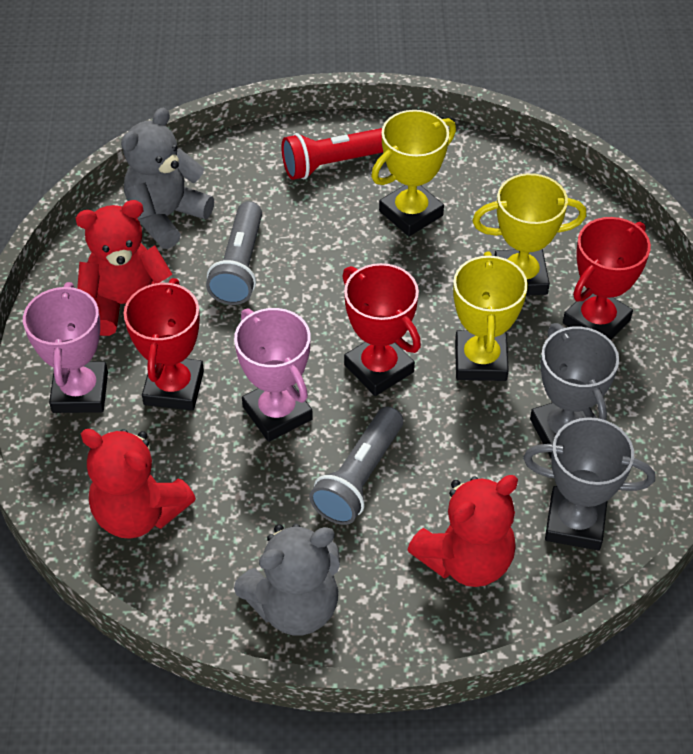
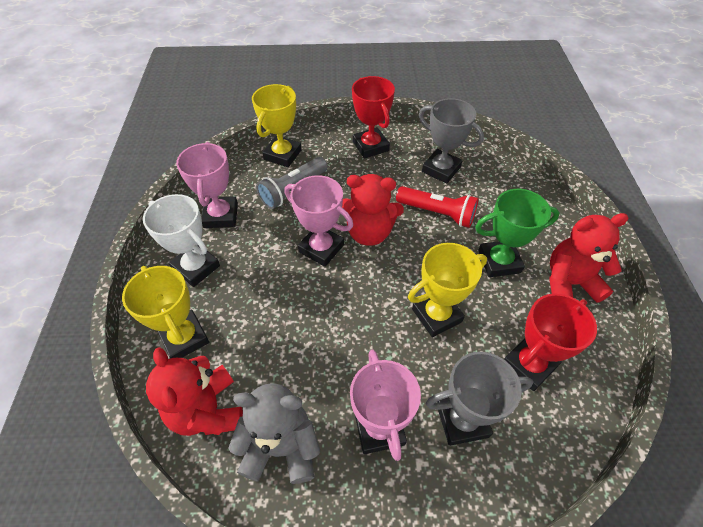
green trophy: 0 -> 1
grey flashlight: 2 -> 1
grey teddy bear: 2 -> 1
pink trophy: 2 -> 3
red trophy: 3 -> 2
white trophy: 0 -> 1

